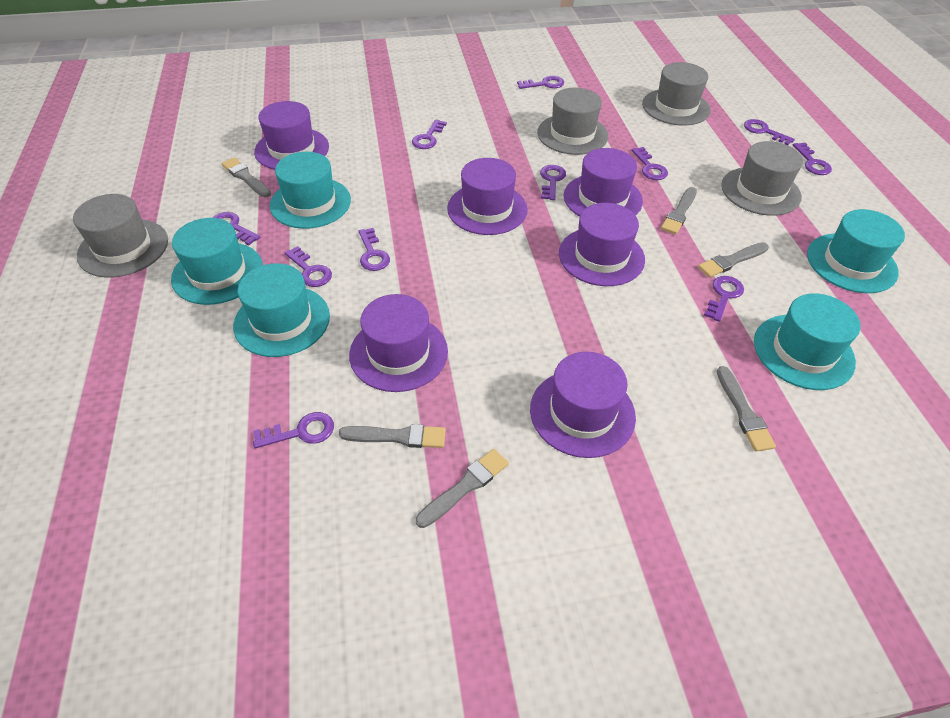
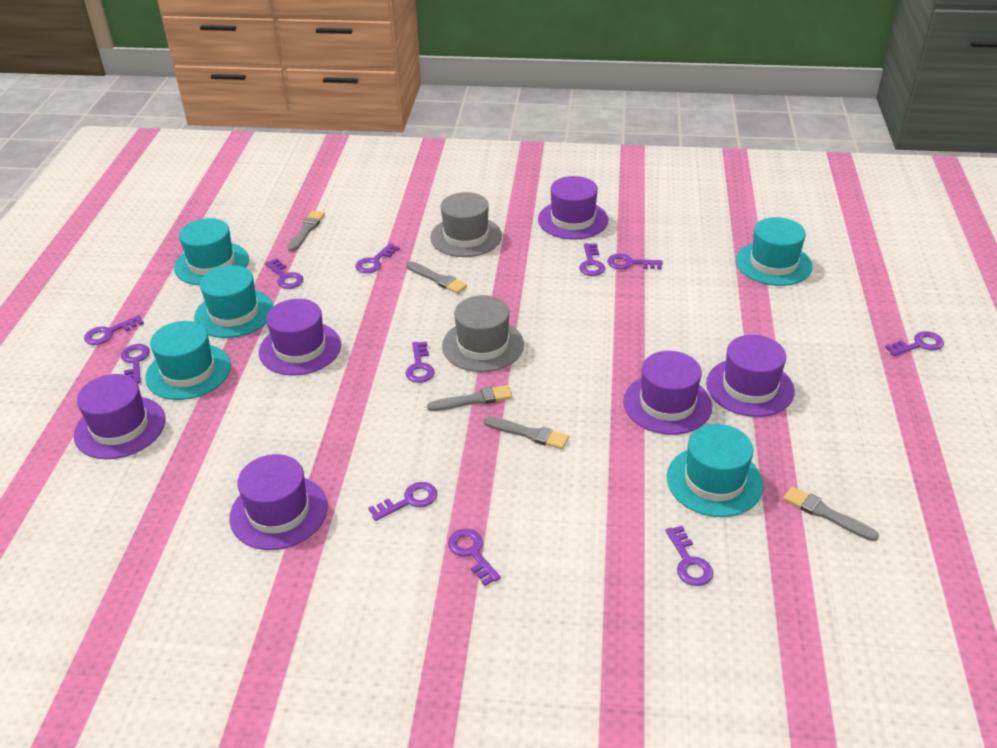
grey brush: 6 -> 5
grey hat: 4 -> 2

